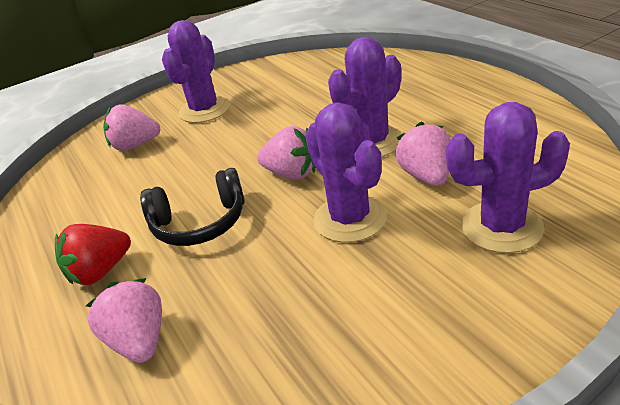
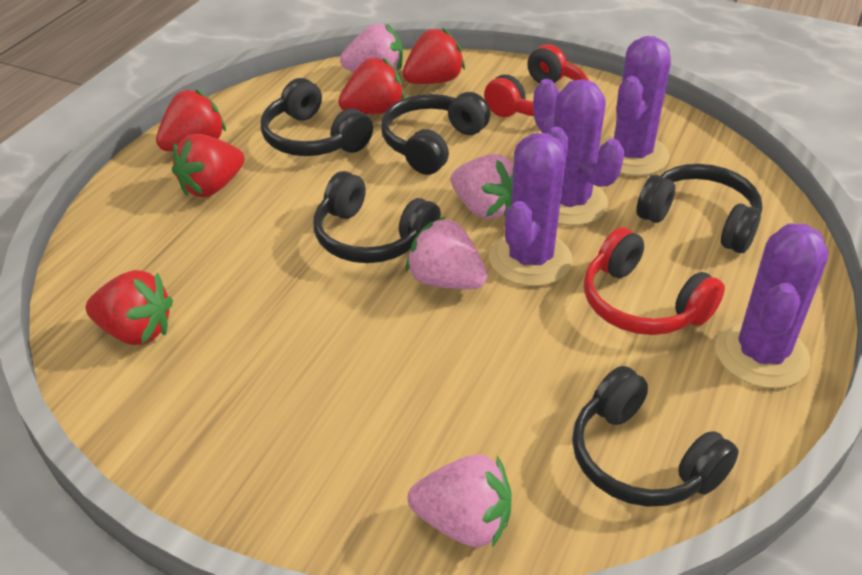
black headphones: 1 -> 5
red headphones: 0 -> 2
red strawberry: 1 -> 5

